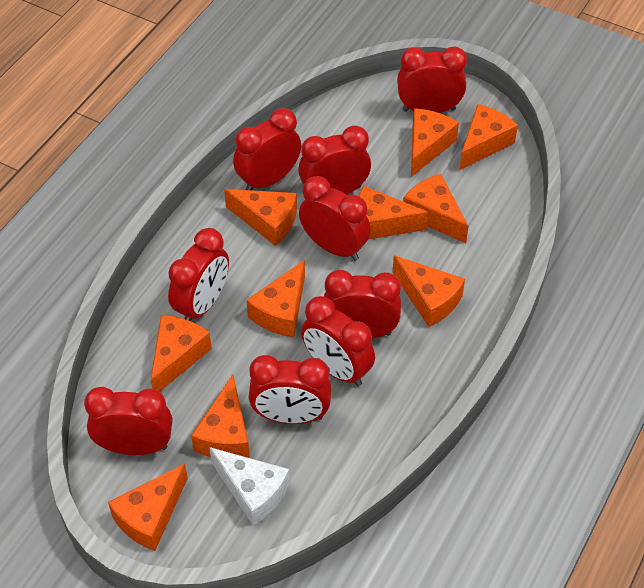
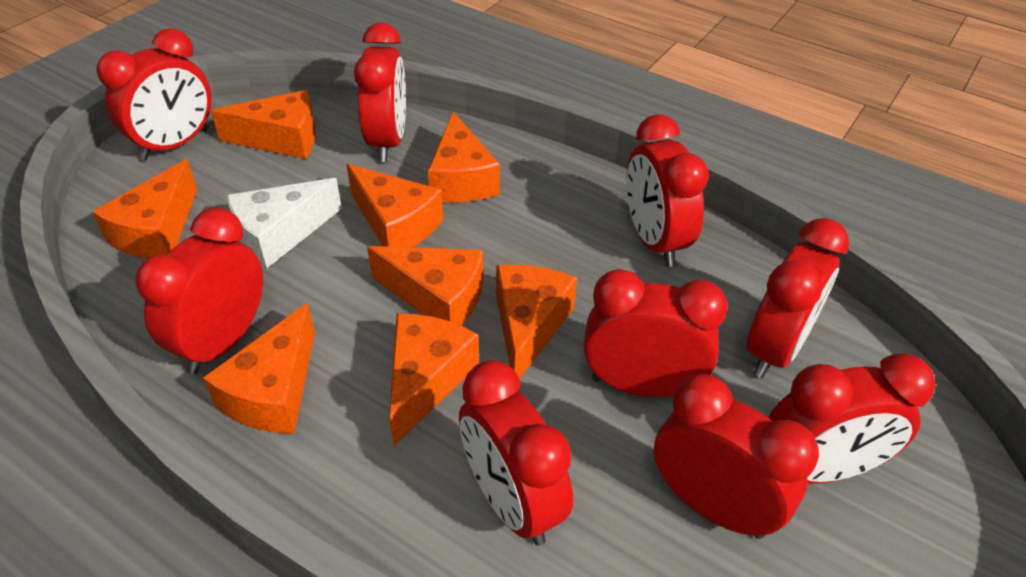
orange cheese: 10 -> 8

